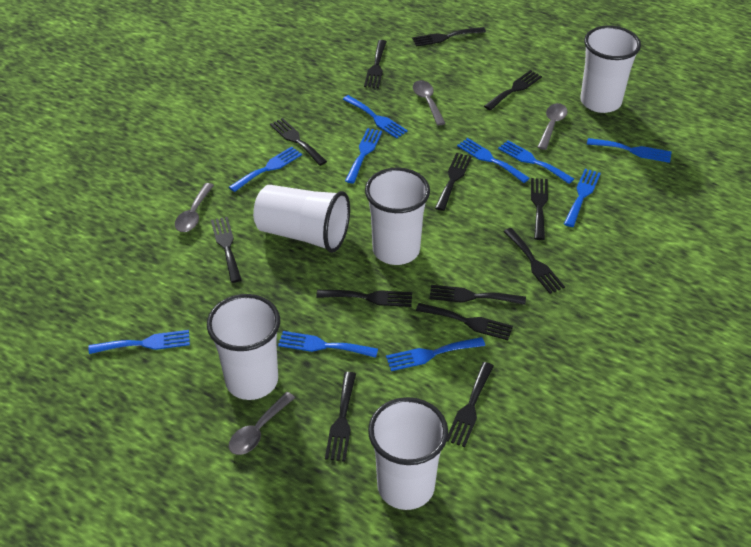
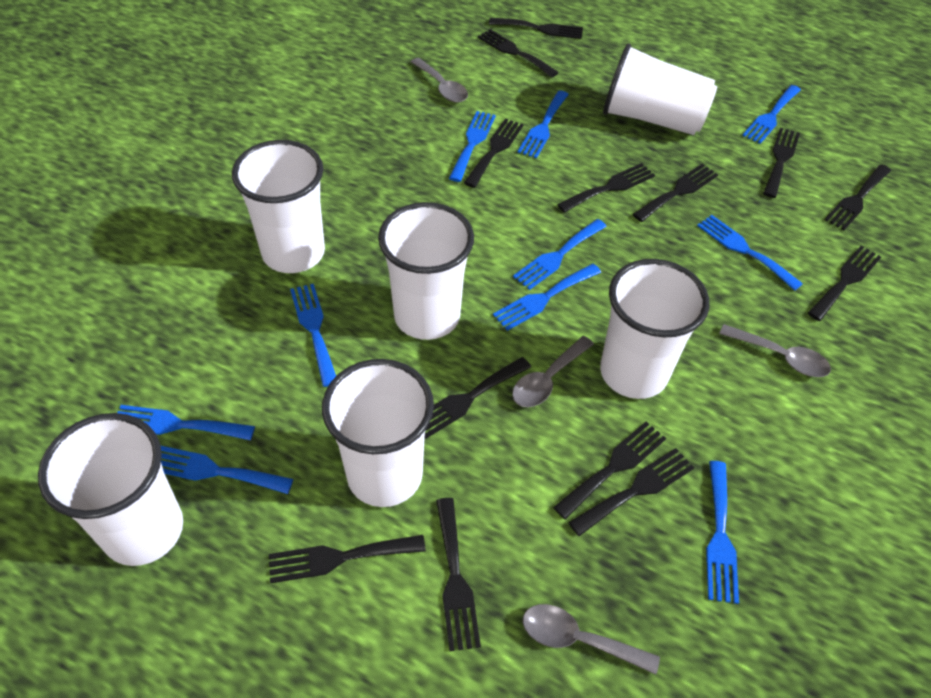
white cup: 5 -> 6

